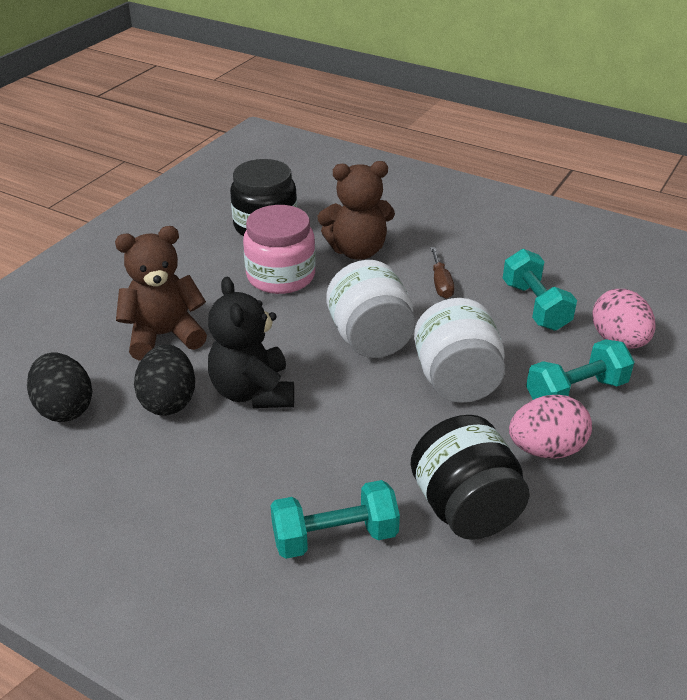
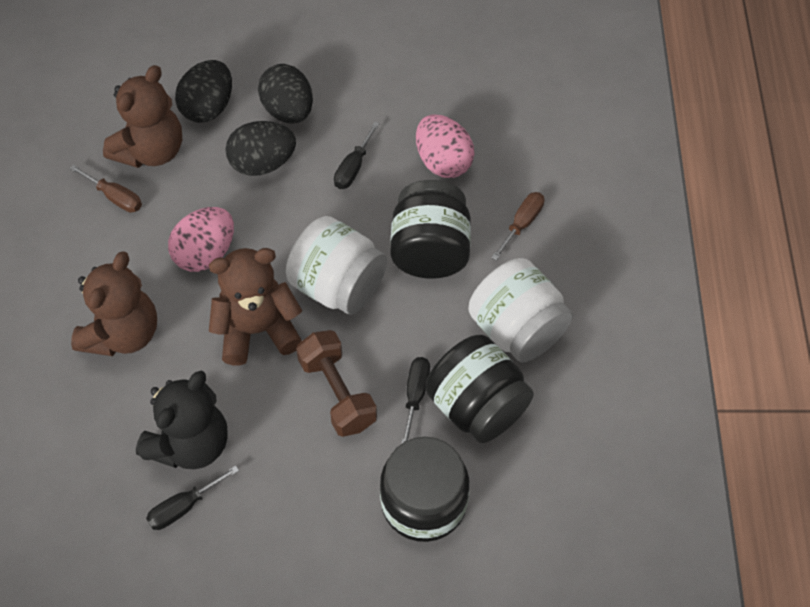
black egg: 2 -> 3
black jar: 2 -> 3
black screwdriver: 0 -> 3
brown dumbbell: 0 -> 1
brown screwdriver: 1 -> 2
brown teddy bear: 2 -> 3
pink jar: 1 -> 0
turquoise dumbbell: 3 -> 0

